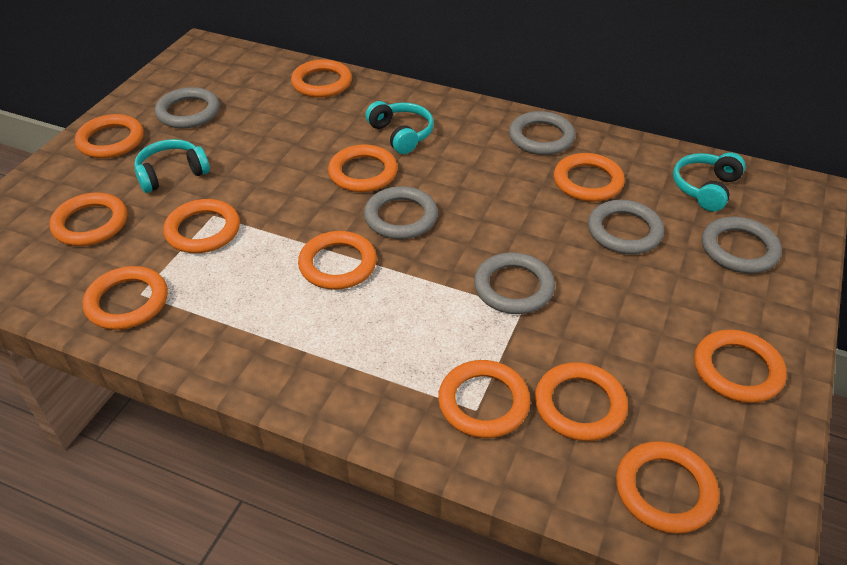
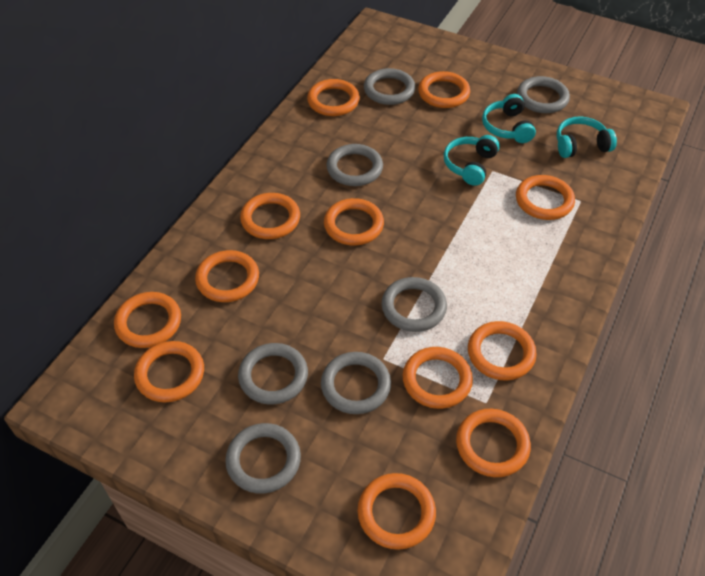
grey ring: 6 -> 7

